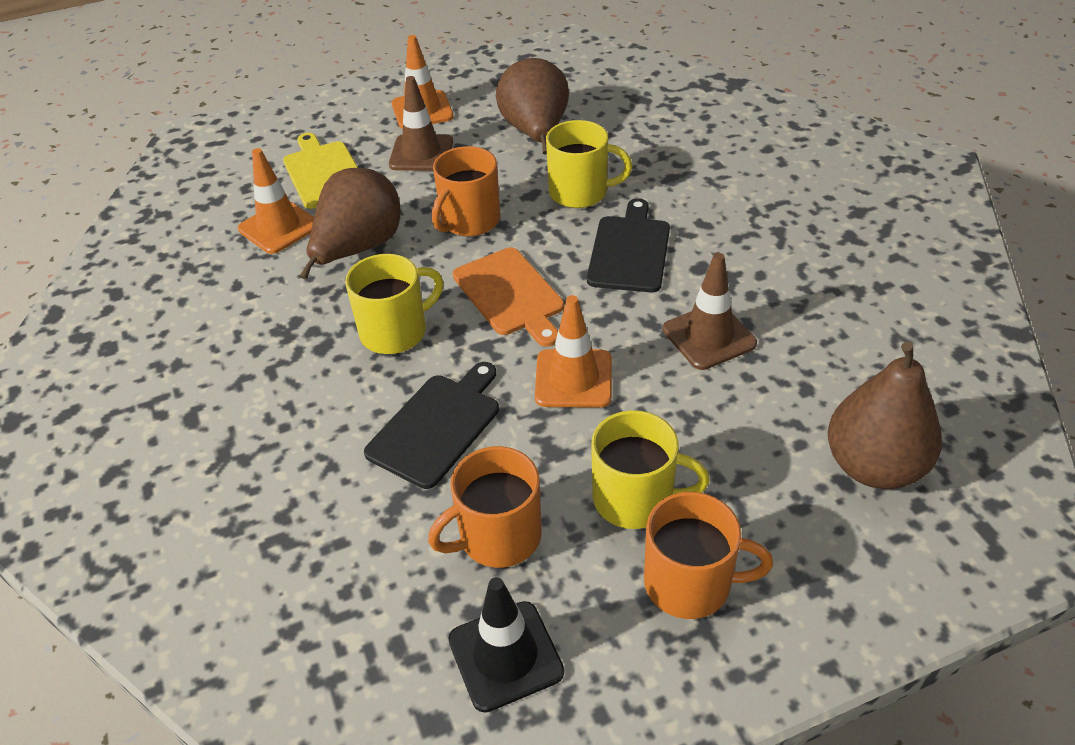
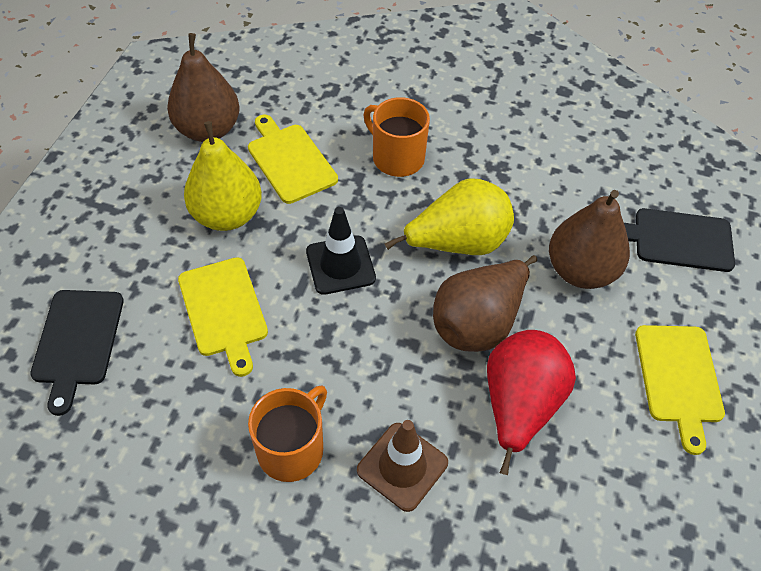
brown traffic cone: 2 -> 1
orange cutting board: 1 -> 0
orange mug: 3 -> 2
orange traffic cone: 3 -> 0
red pear: 0 -> 1
yellow cutting board: 1 -> 3
yellow mug: 3 -> 0
yellow pear: 0 -> 2

